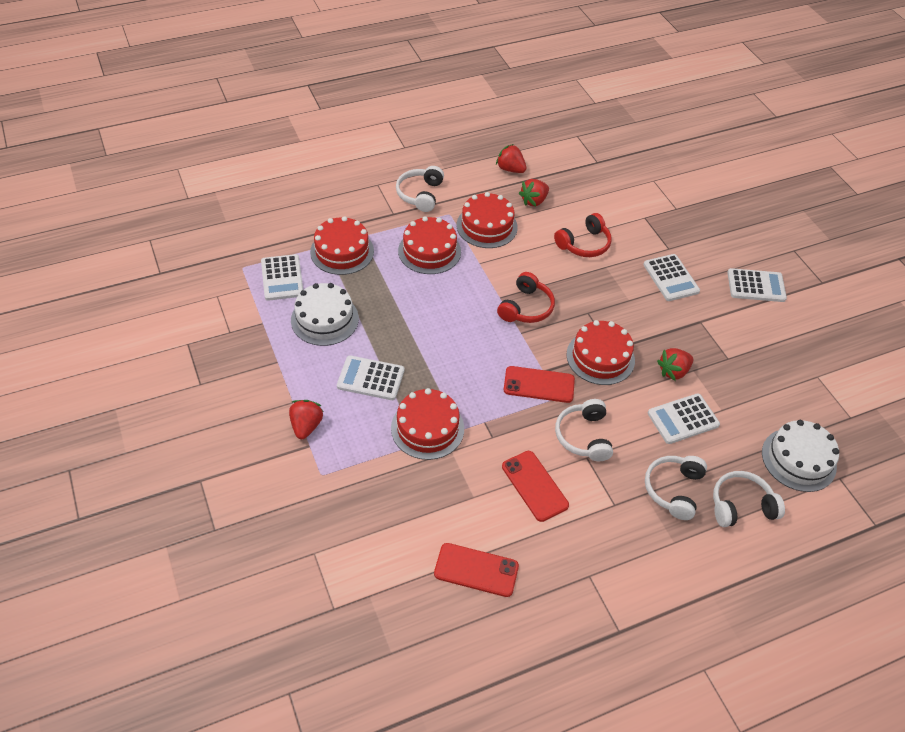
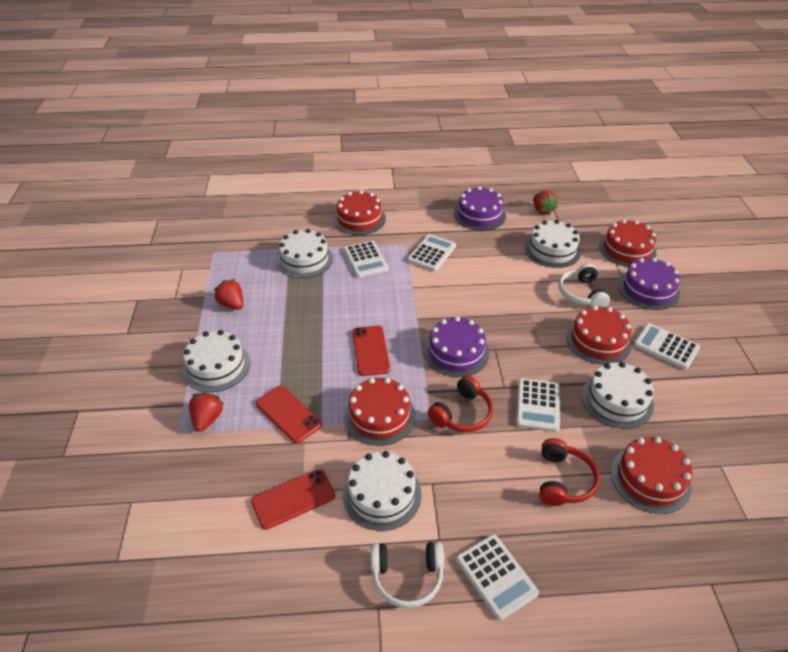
purple cake: 0 -> 3
red strawberry: 4 -> 3
white cake: 2 -> 5
white headphones: 4 -> 2

